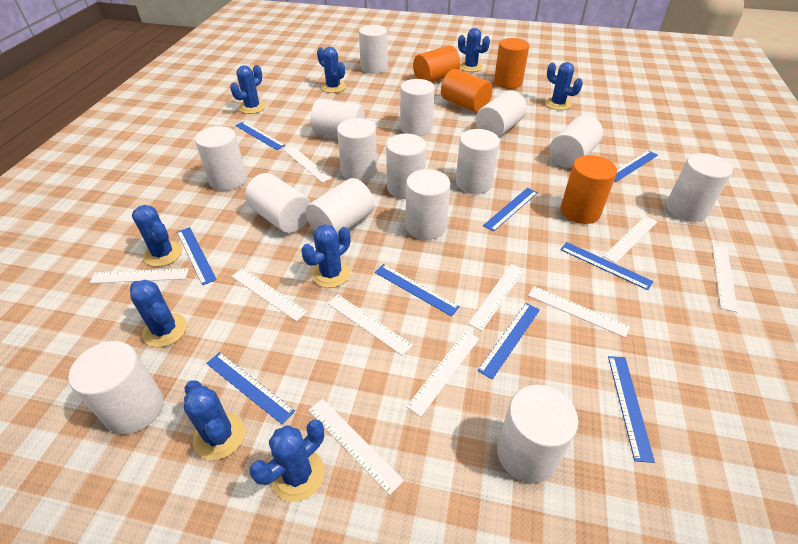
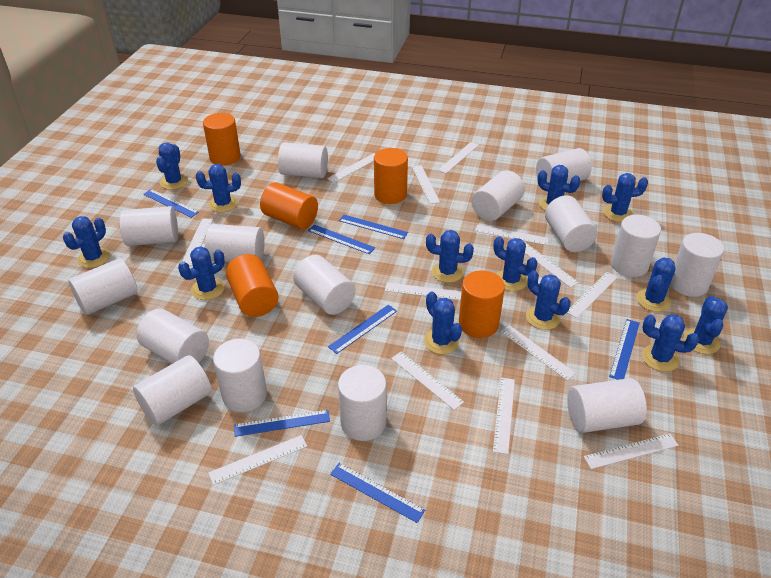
blue cactus: 9 -> 13
blue ruler: 9 -> 7
orange cylinder: 4 -> 5
white ruler: 10 -> 13

